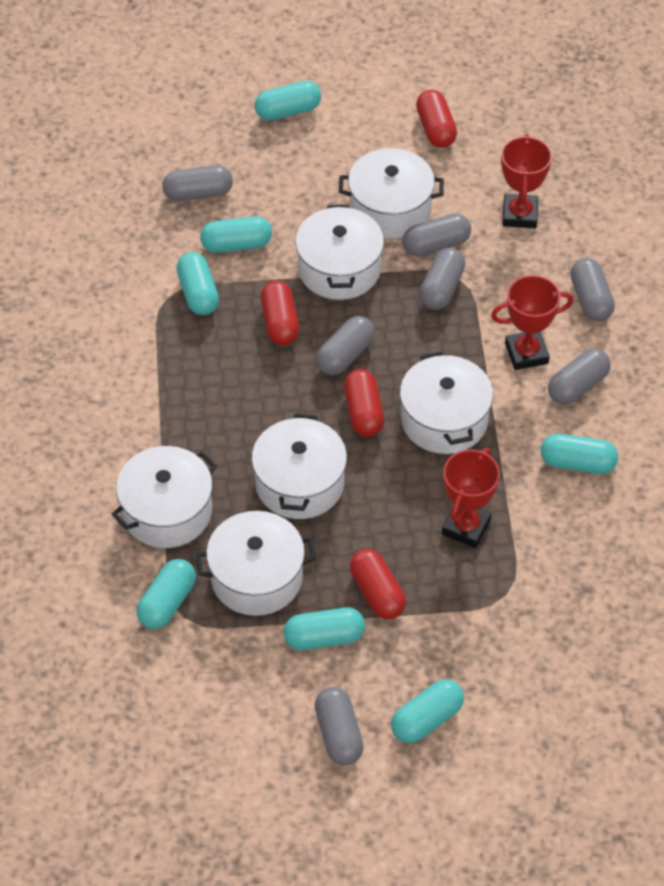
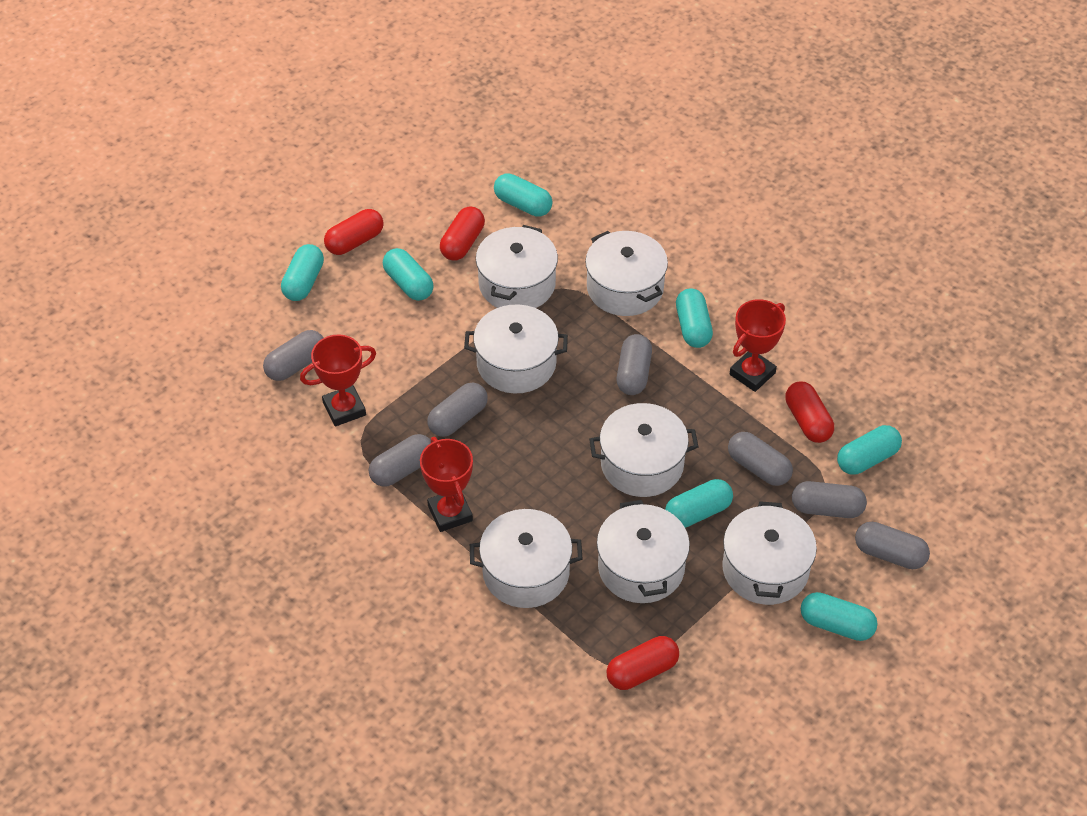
white pot: 6 -> 7

